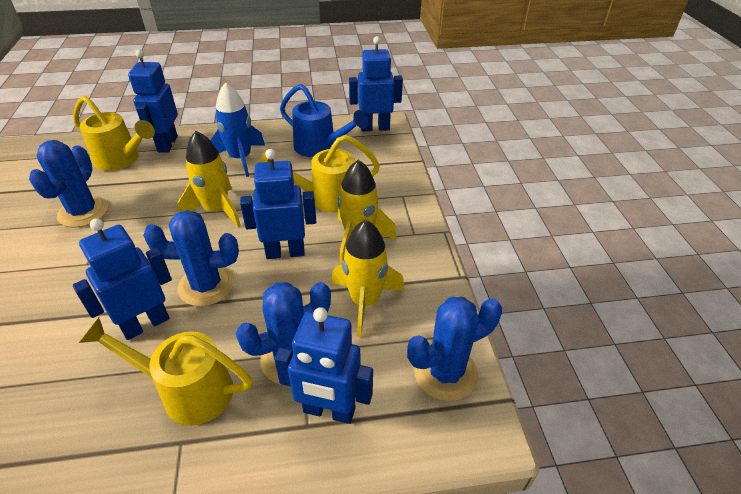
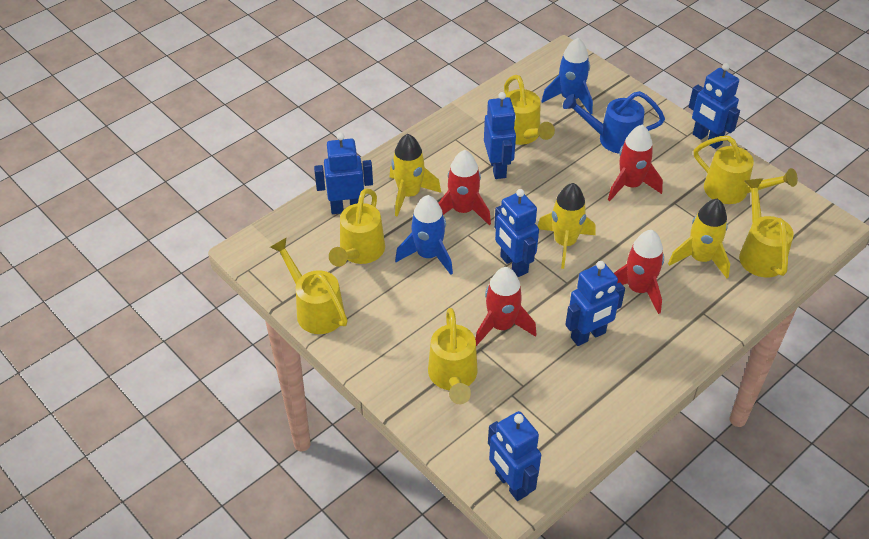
blue cactus: 4 -> 0
blue robot: 5 -> 6
blue rocket: 1 -> 2
red rocket: 0 -> 4
yellow watering can: 3 -> 6

